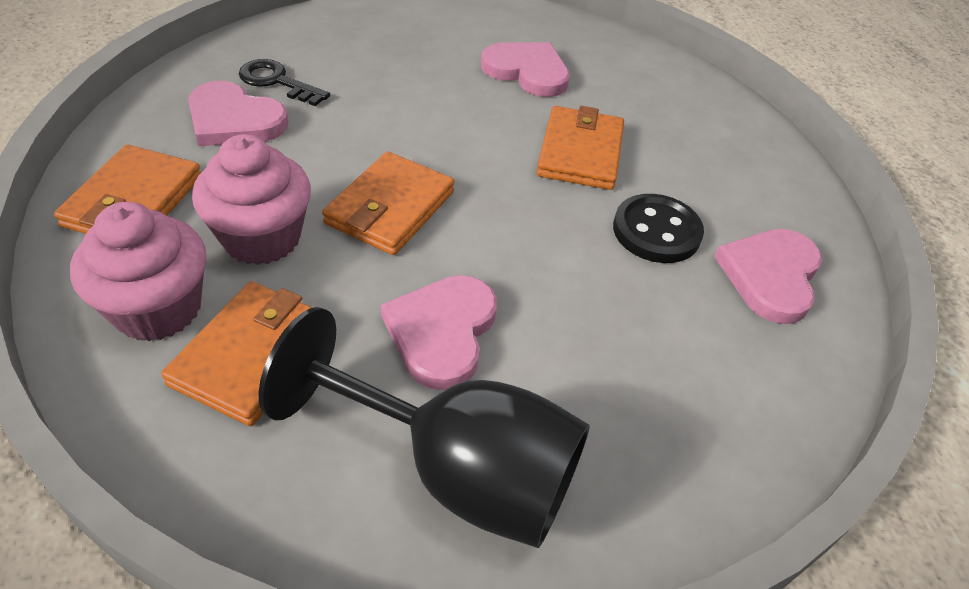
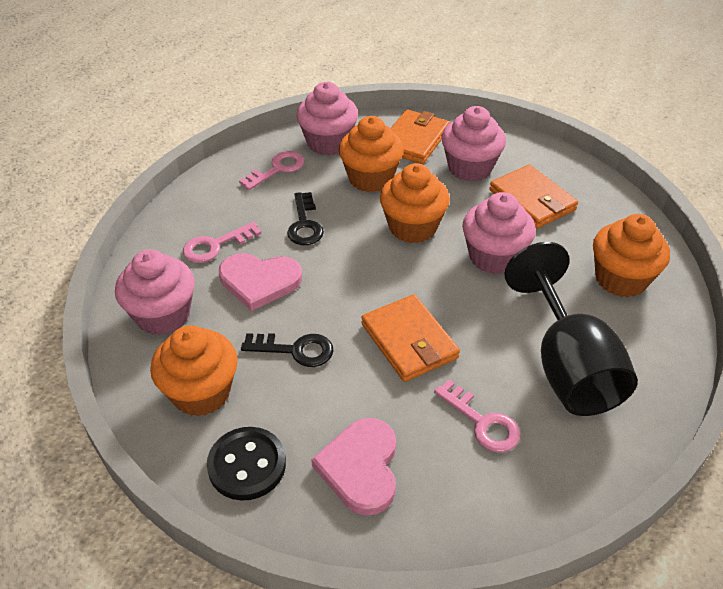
black key: 1 -> 2
orange cupcake: 0 -> 4
orange wallet: 4 -> 3
pink cupcake: 2 -> 4
pink heart: 4 -> 2
pink key: 0 -> 3

